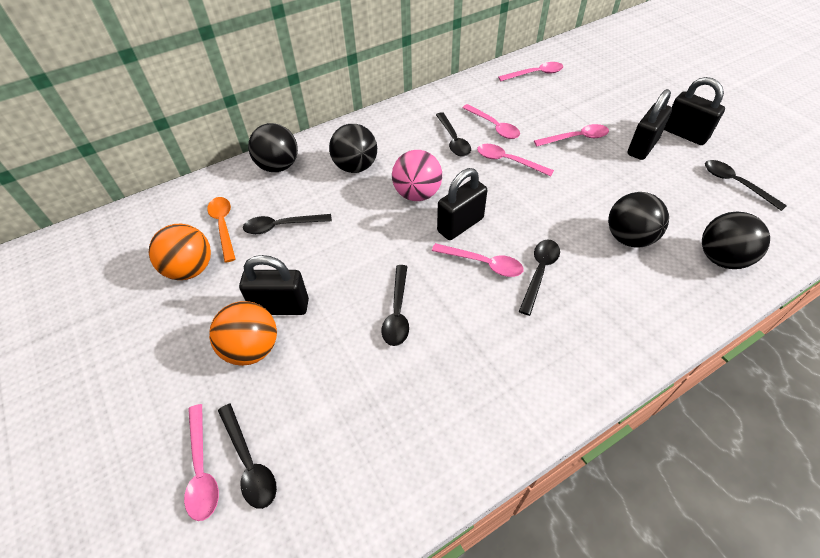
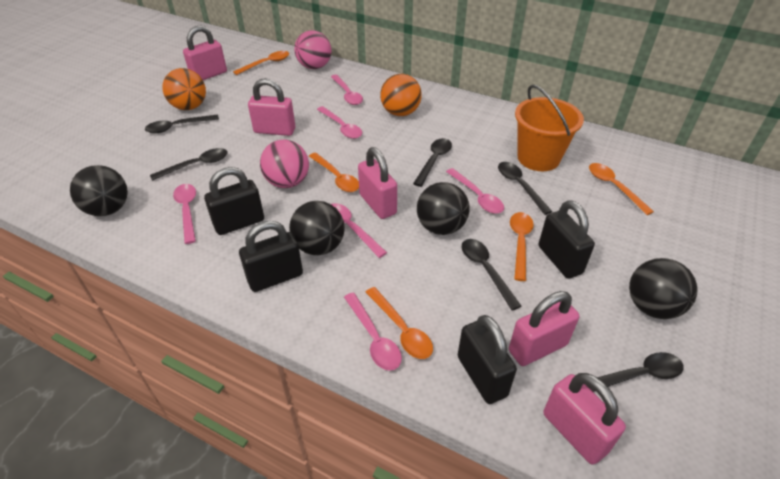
orange bucket: 0 -> 1
orange spoon: 1 -> 5
pink ball: 1 -> 2
pink padlock: 0 -> 5

